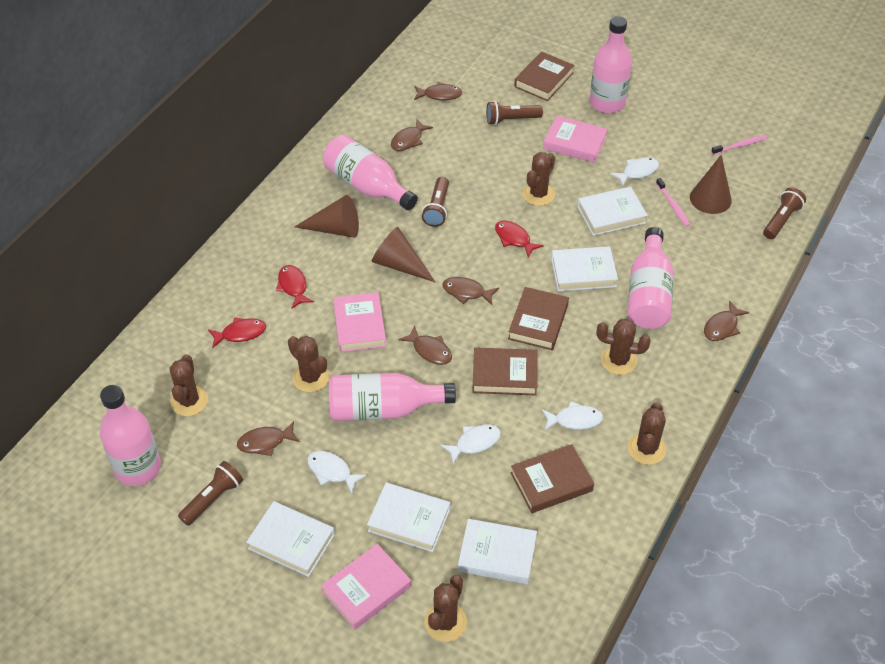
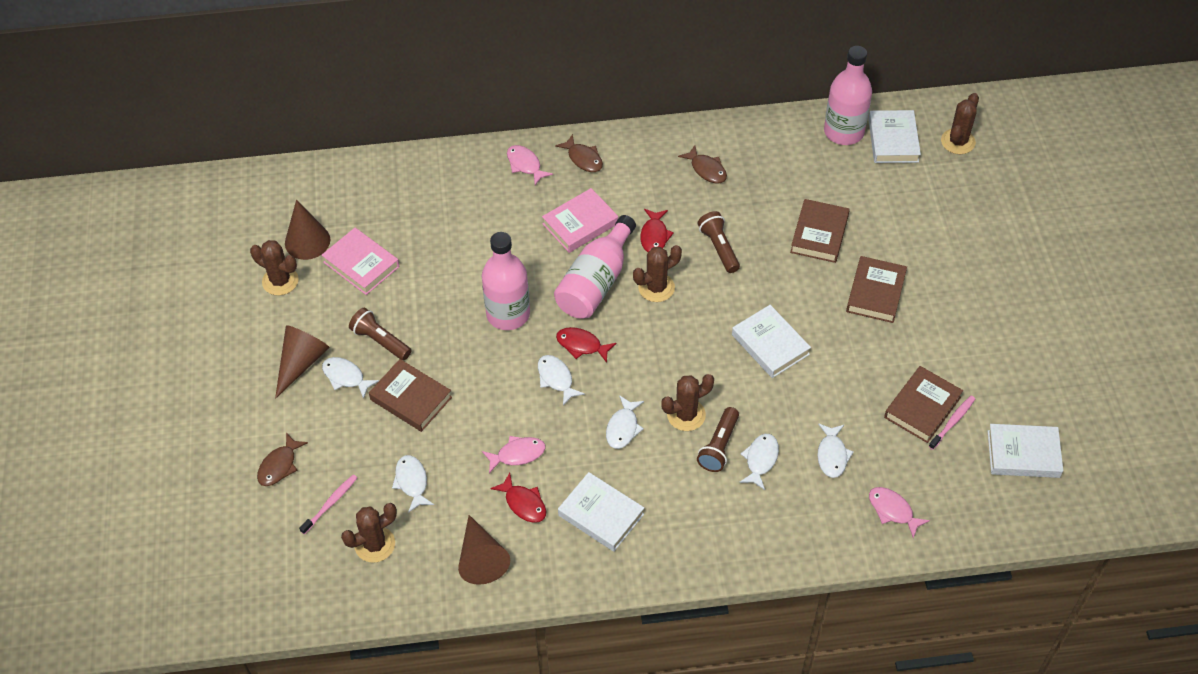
brown cactus: 6 -> 5
brown fish: 6 -> 3
brown flashlight: 4 -> 3
pink book: 3 -> 2
pink bottle: 5 -> 3
pink fish: 0 -> 3
white book: 5 -> 4
white fish: 4 -> 6

